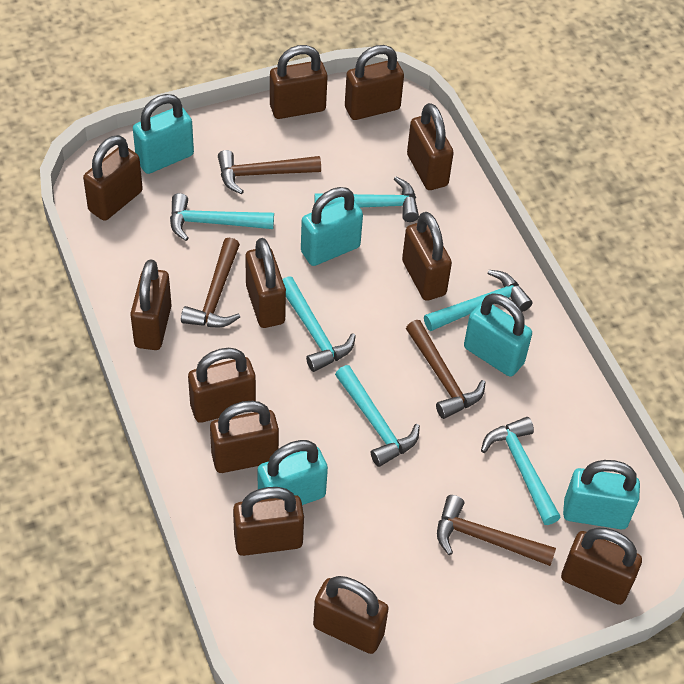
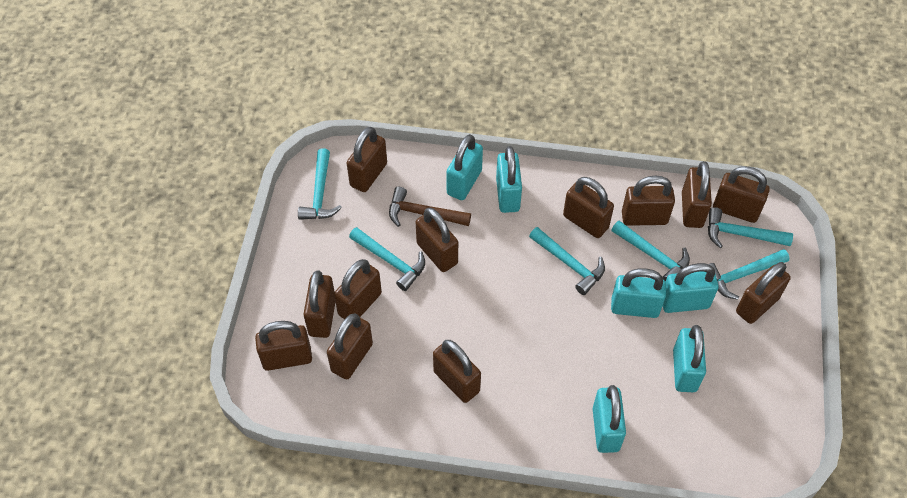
brown hammer: 4 -> 1
turquoise padlock: 5 -> 6

